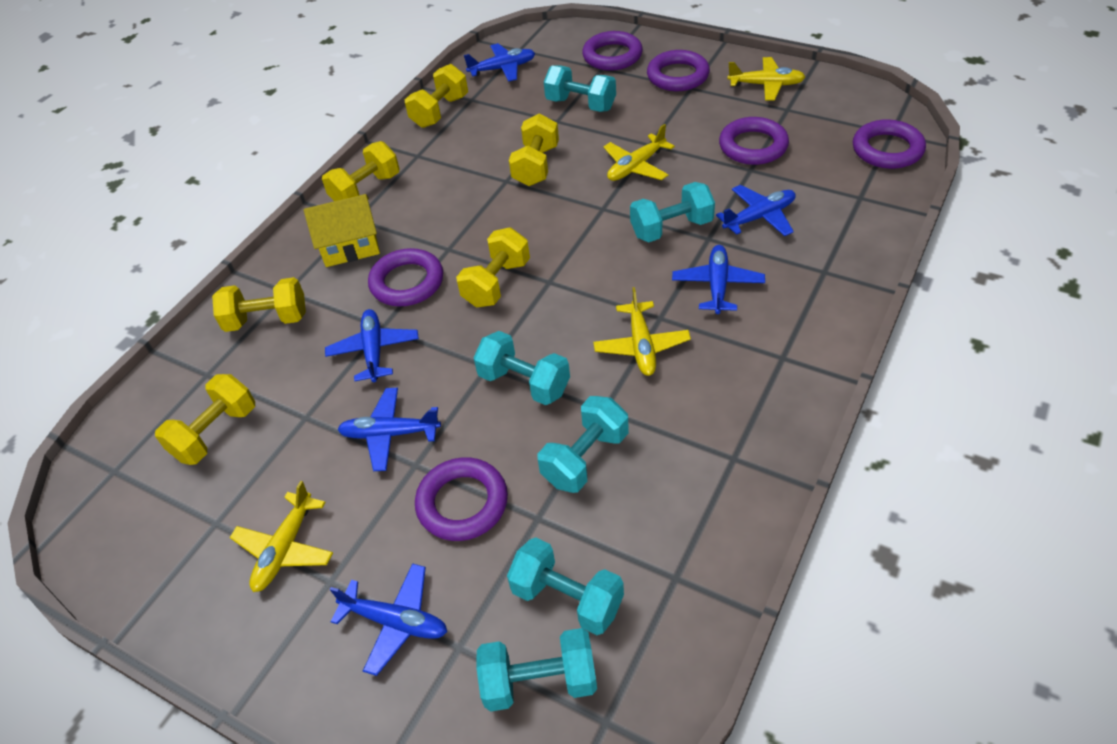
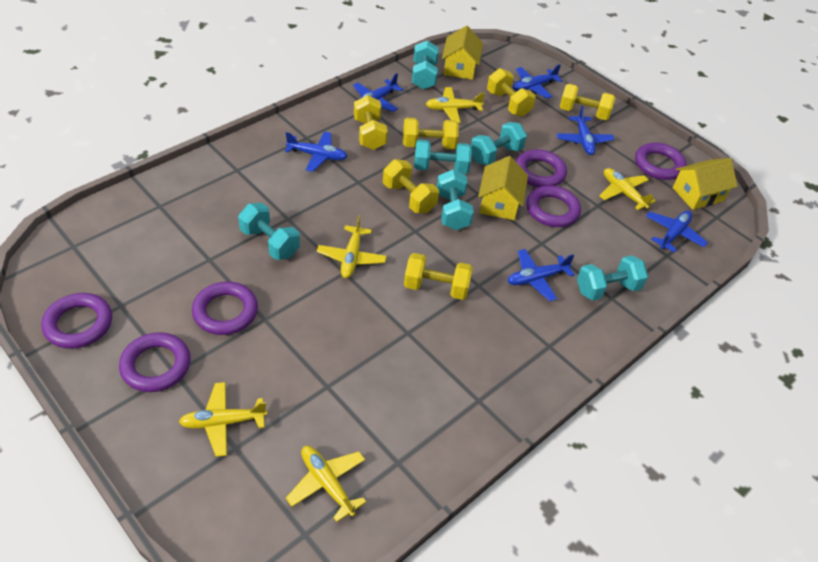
yellow house: 1 -> 3
yellow plane: 4 -> 5

